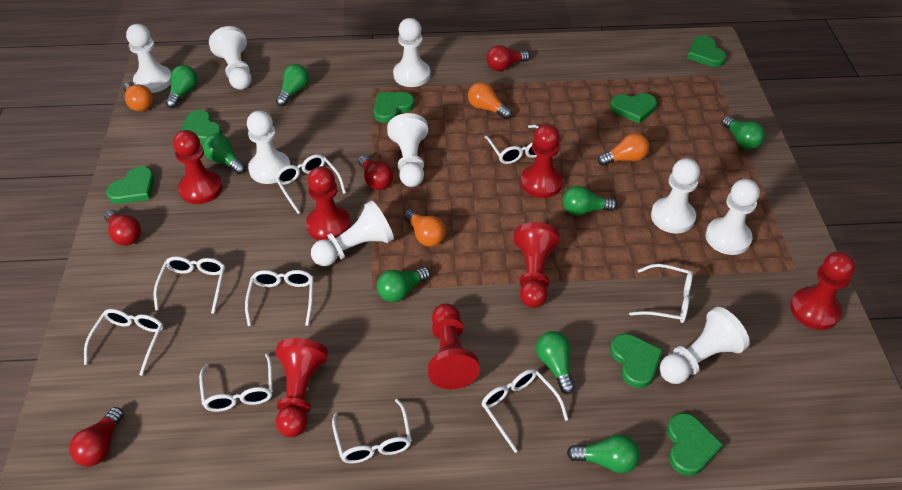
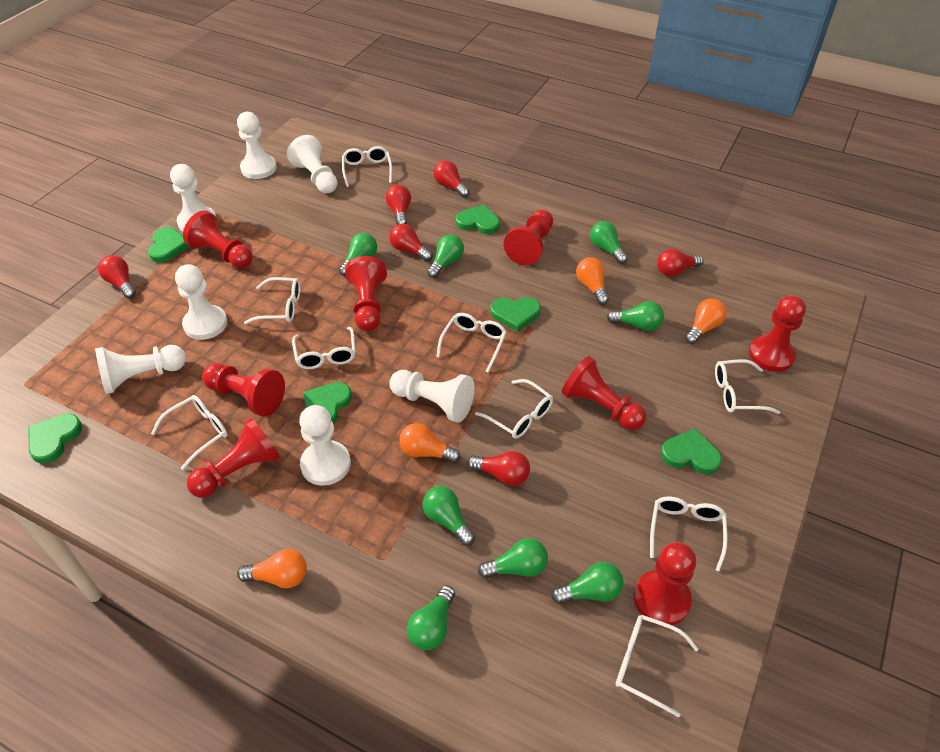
green heart: 7 -> 6
red light bulb: 4 -> 6
red pawn: 7 -> 8
white pawn: 9 -> 7

